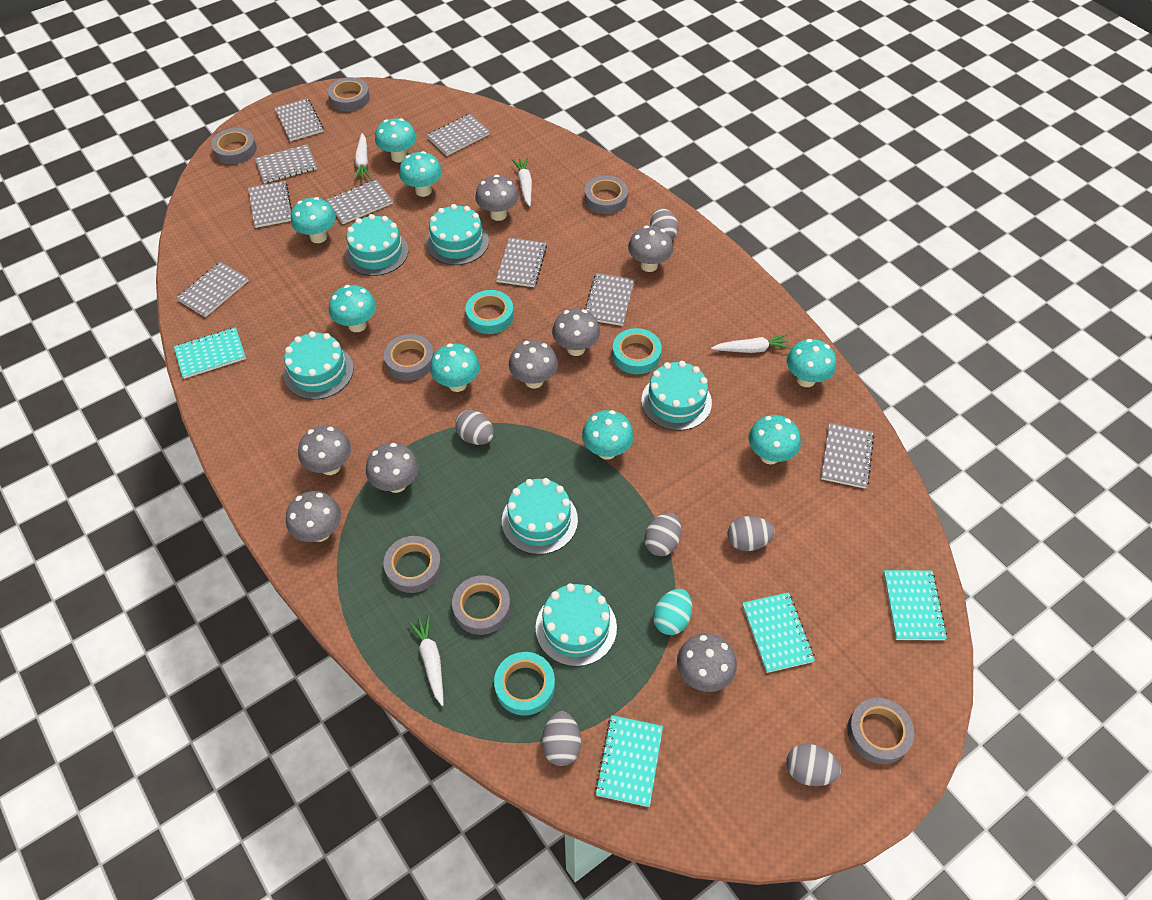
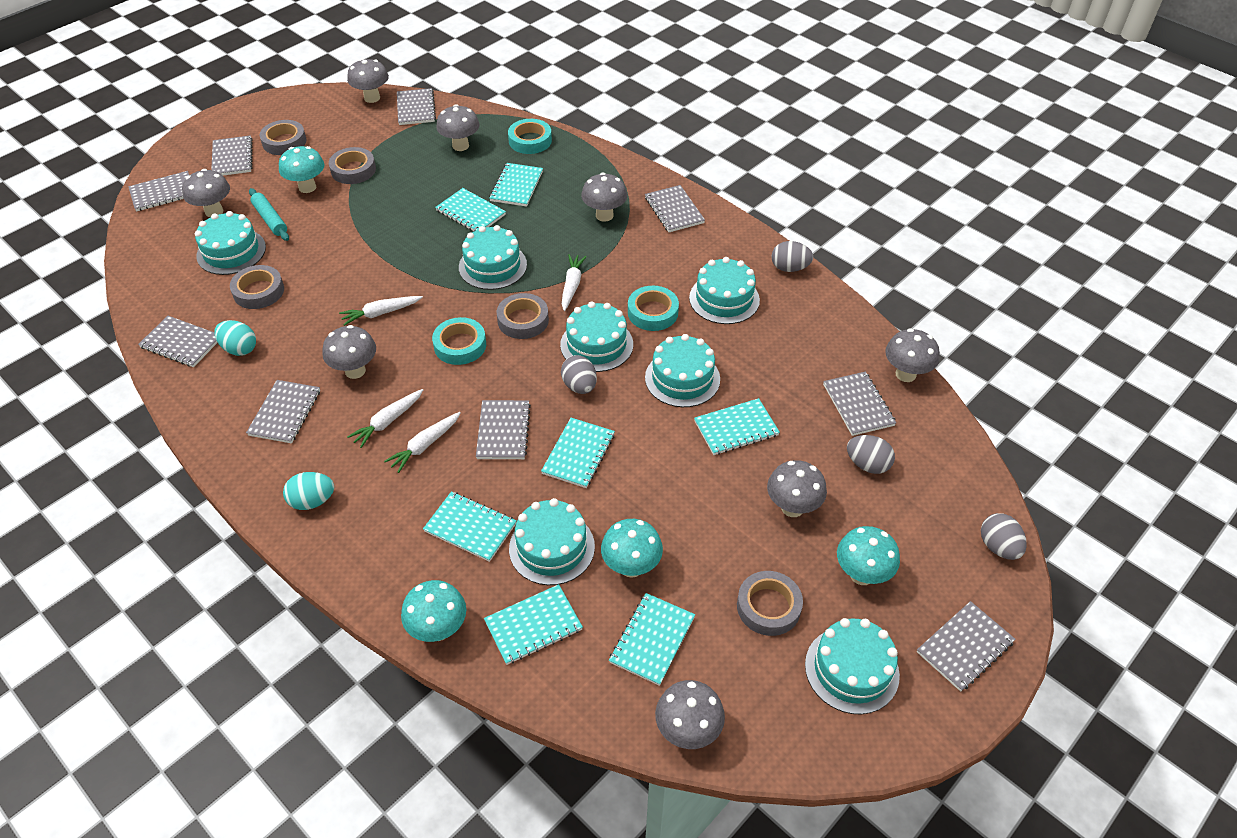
grey egg: 6 -> 4
grey tape: 7 -> 5
turquoise cake: 6 -> 7
turquoise egg: 1 -> 2
turquoise mushroom: 8 -> 4
turquoise notebook: 4 -> 7
turquoise rolling pin: 0 -> 1

